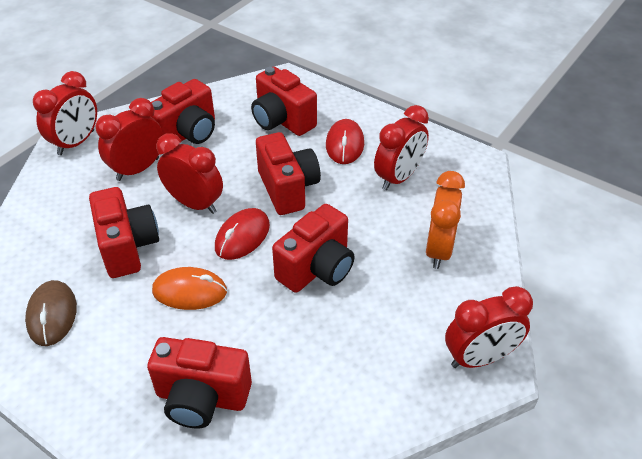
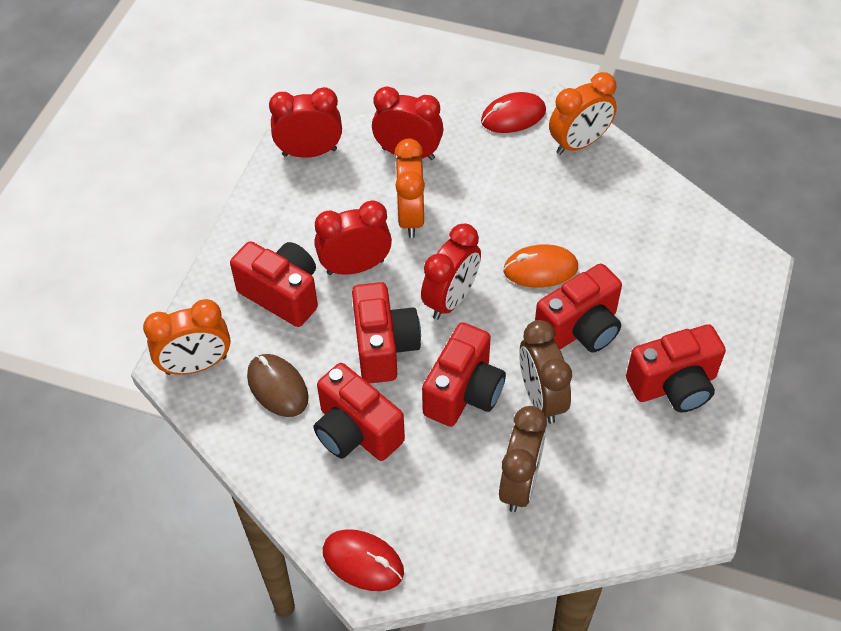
brown clock: 0 -> 2
orange clock: 1 -> 3
red clock: 5 -> 4

